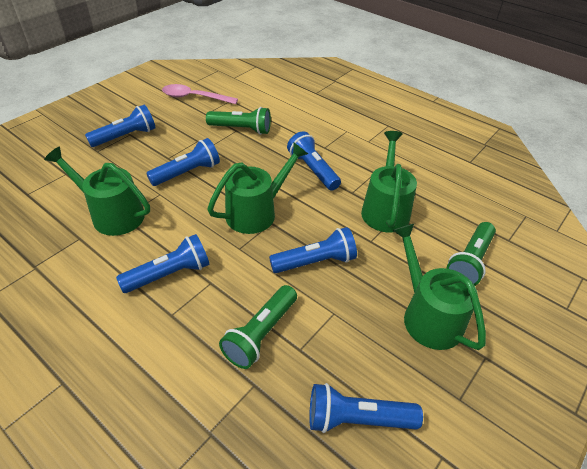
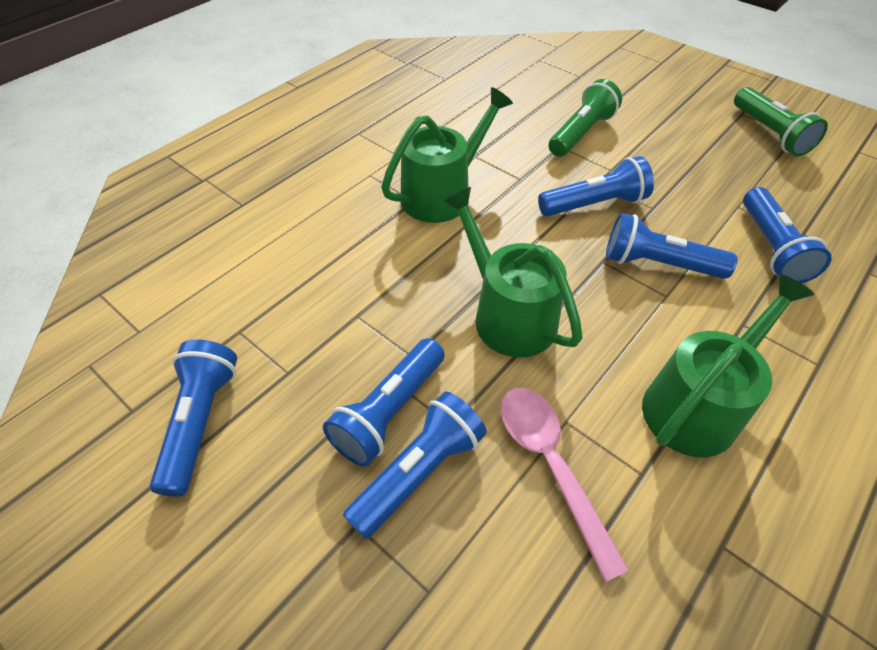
green flashlight: 3 -> 2
green watering can: 4 -> 3

